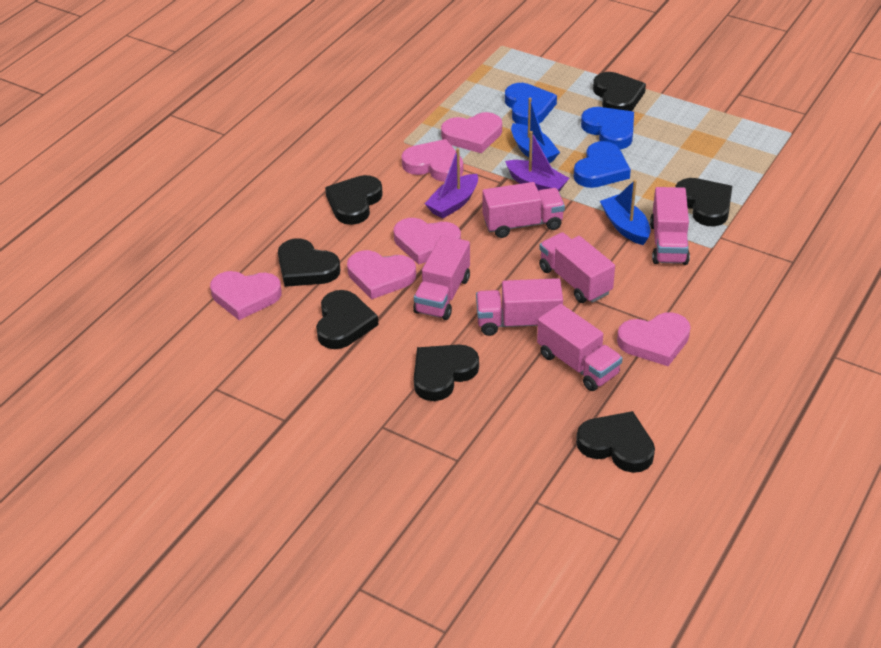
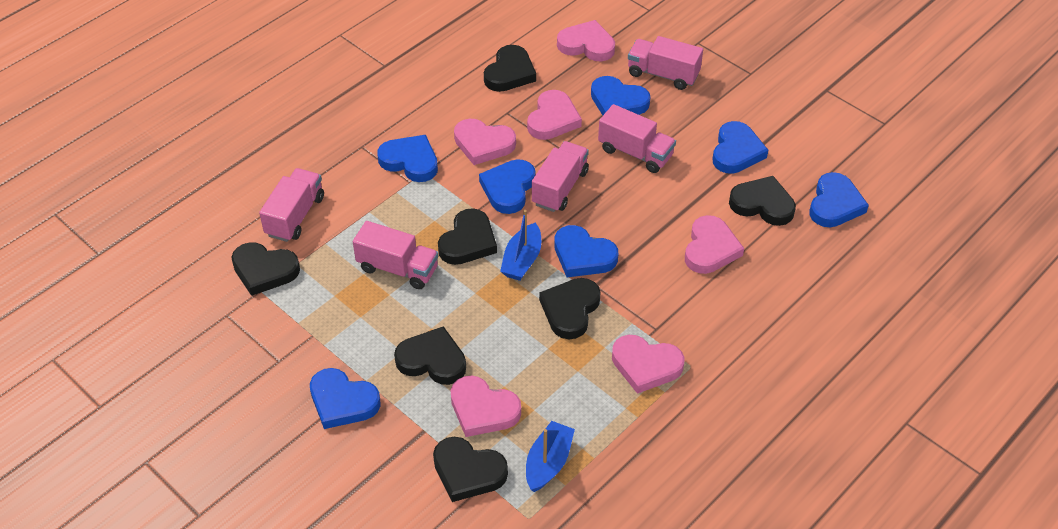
blue heart: 3 -> 7
pink truck: 6 -> 5
purple boat: 2 -> 0

